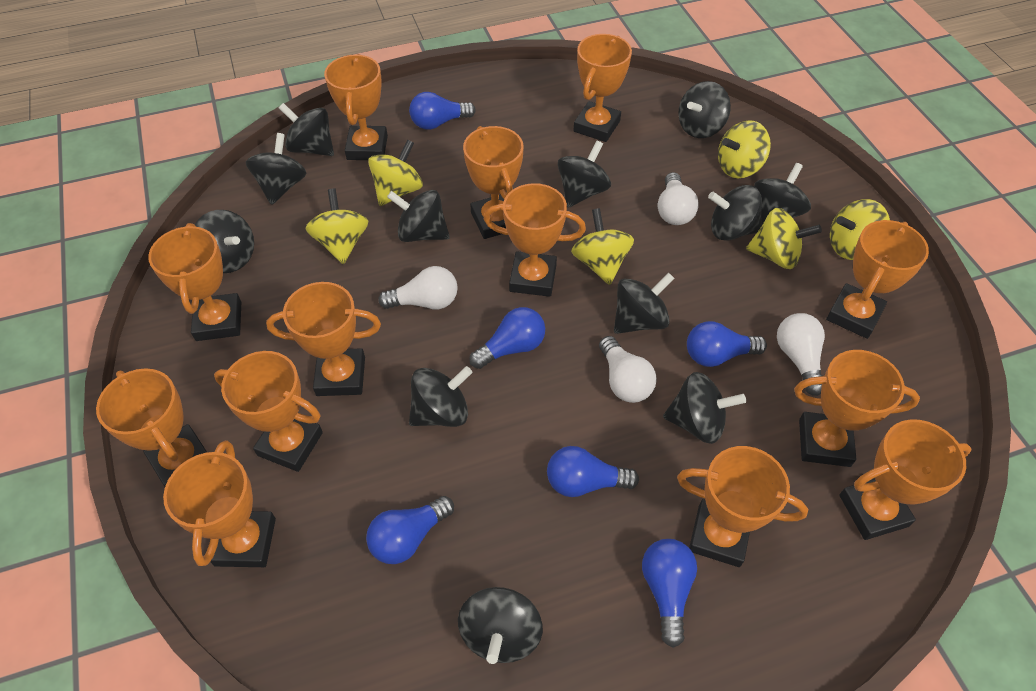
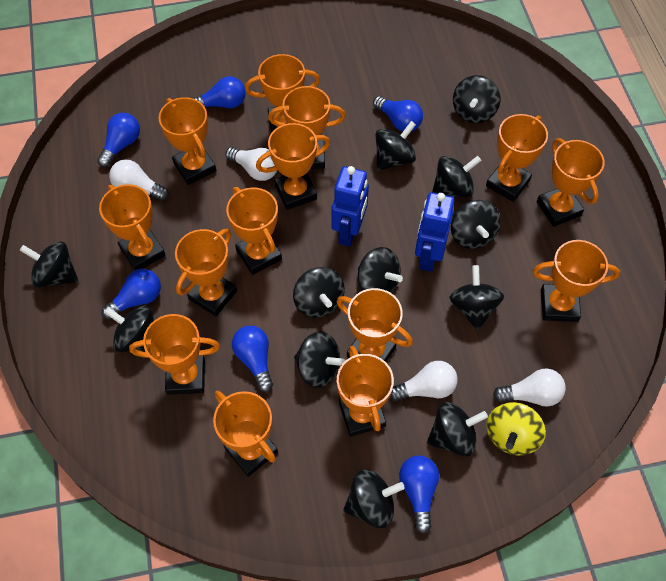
blue robot: 0 -> 2
orange trophy: 13 -> 14
yellow spinning top: 6 -> 1

